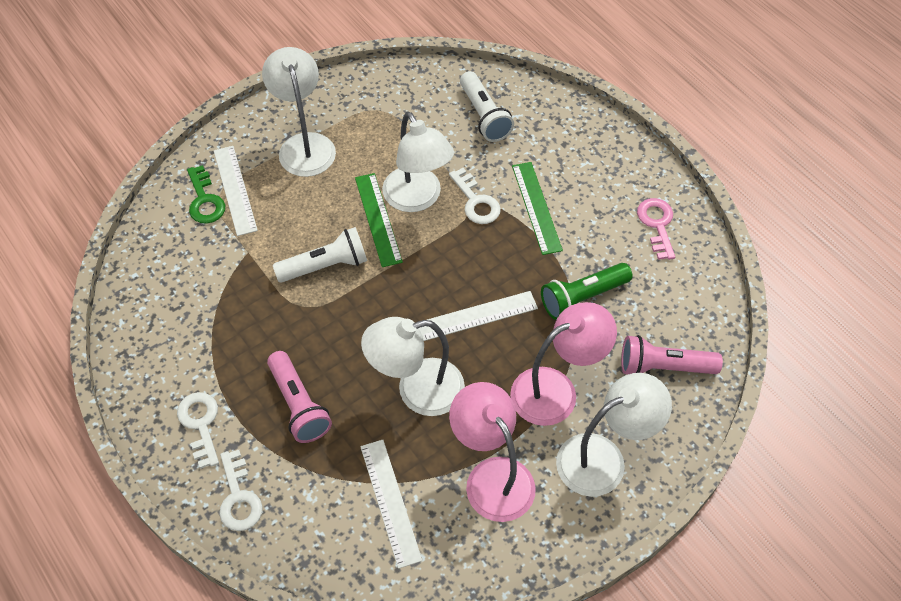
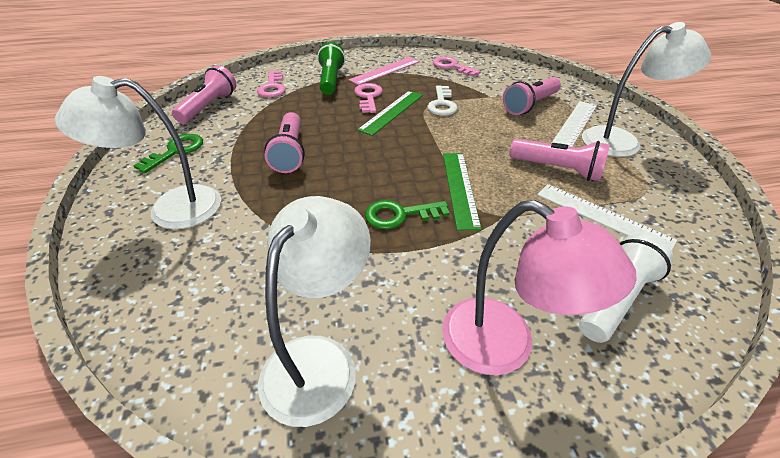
green key: 1 -> 2
pink flashlight: 2 -> 4
pink key: 1 -> 3
pink lamp: 2 -> 1
pink ruler: 0 -> 1
white flashlight: 2 -> 1
white key: 3 -> 1
white lamp: 4 -> 3
white ruler: 3 -> 2

